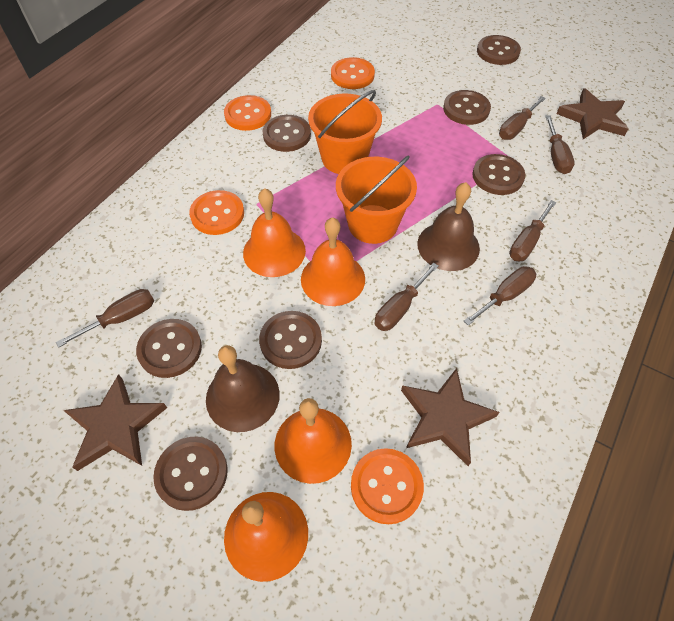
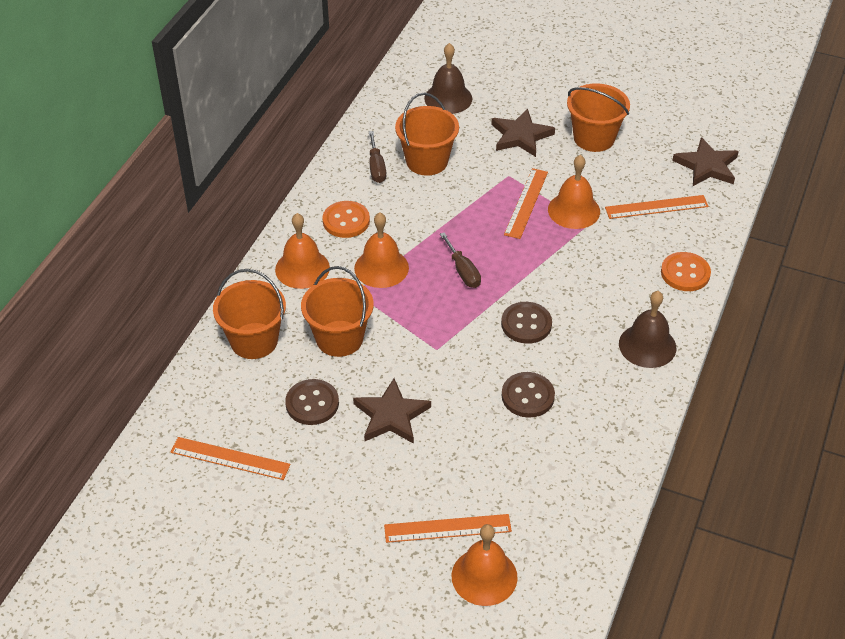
brown button: 7 -> 3
brown screwdriver: 6 -> 2
orange bucket: 2 -> 4
orange button: 4 -> 2
orange ruler: 0 -> 4

